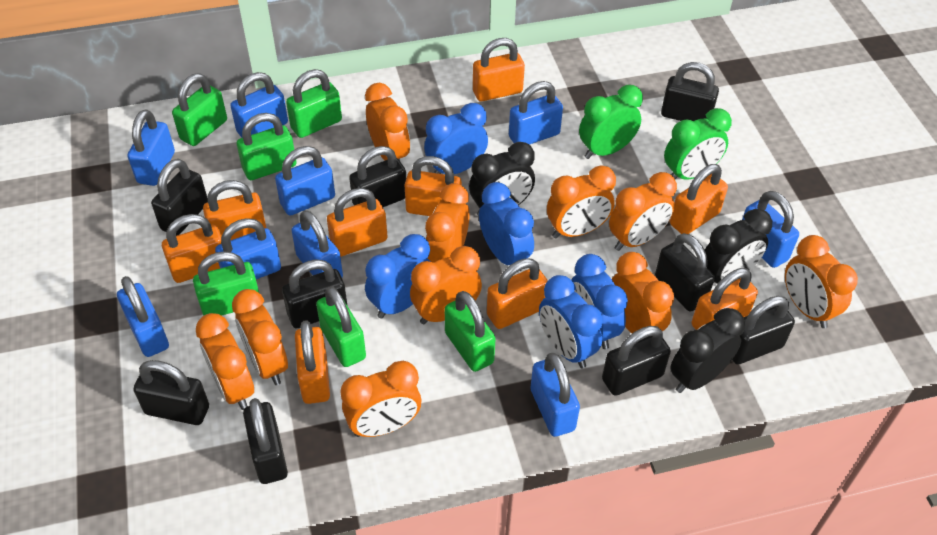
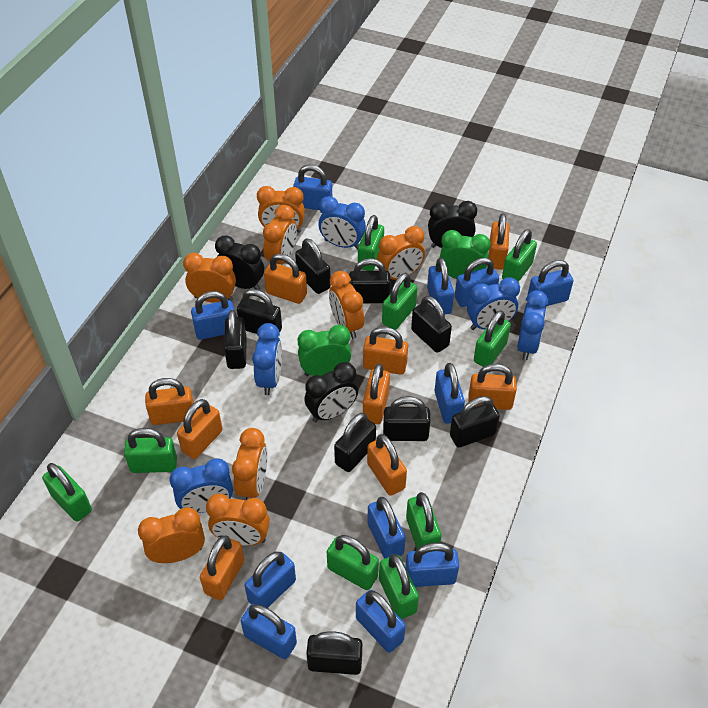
blue padlock: 9 -> 11
green padlock: 6 -> 9
orange clock: 10 -> 8

